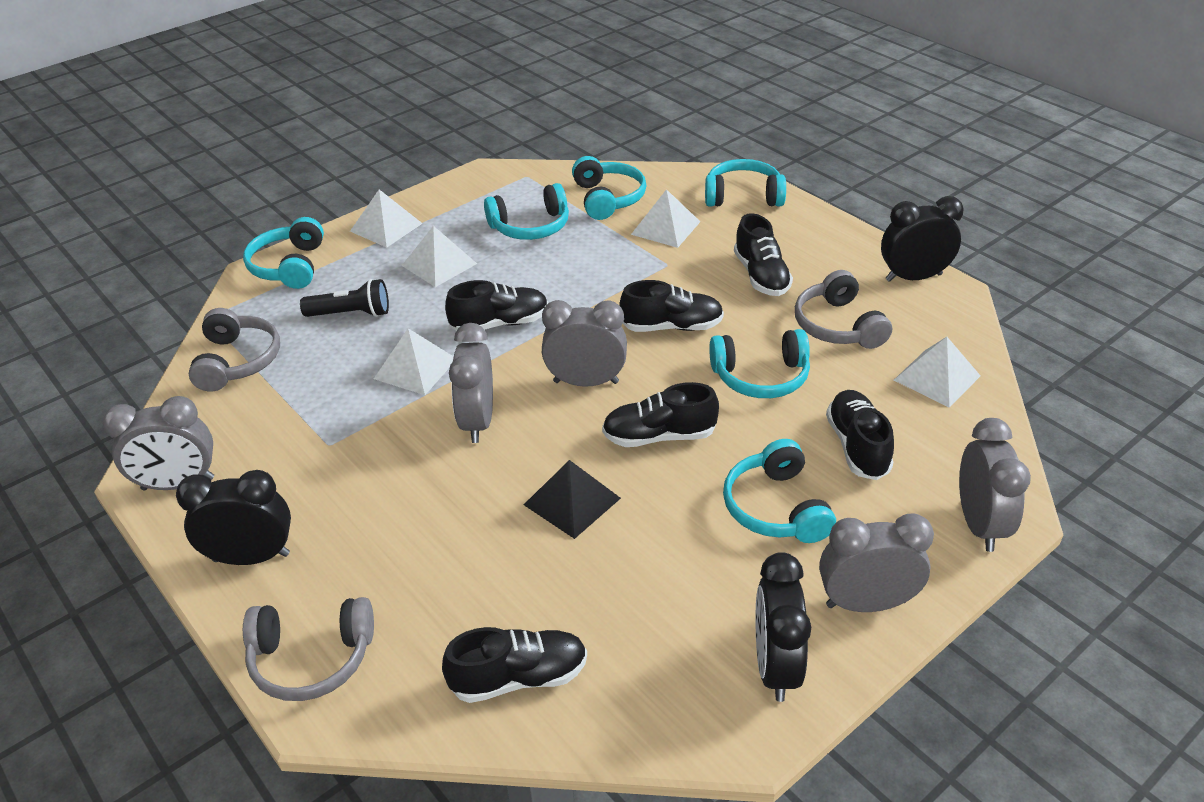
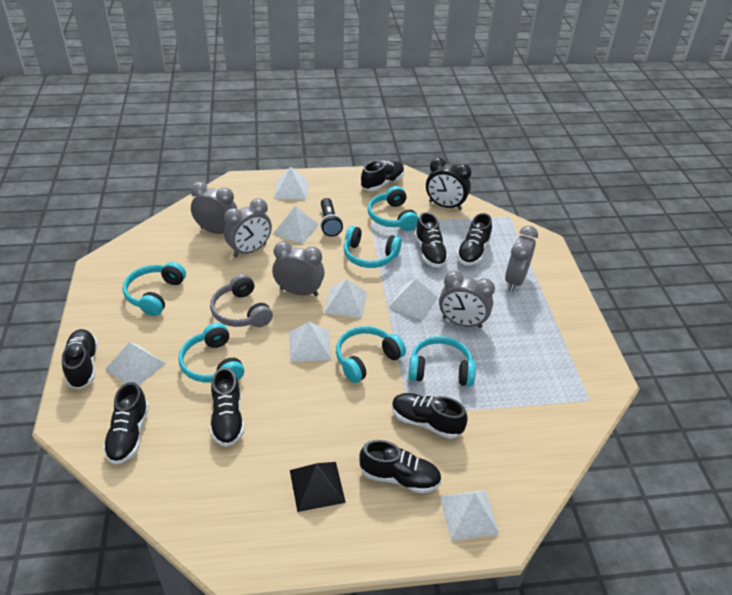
black clock: 3 -> 1
black shoe: 6 -> 8
grey headphones: 3 -> 1
white pyramid: 5 -> 7

